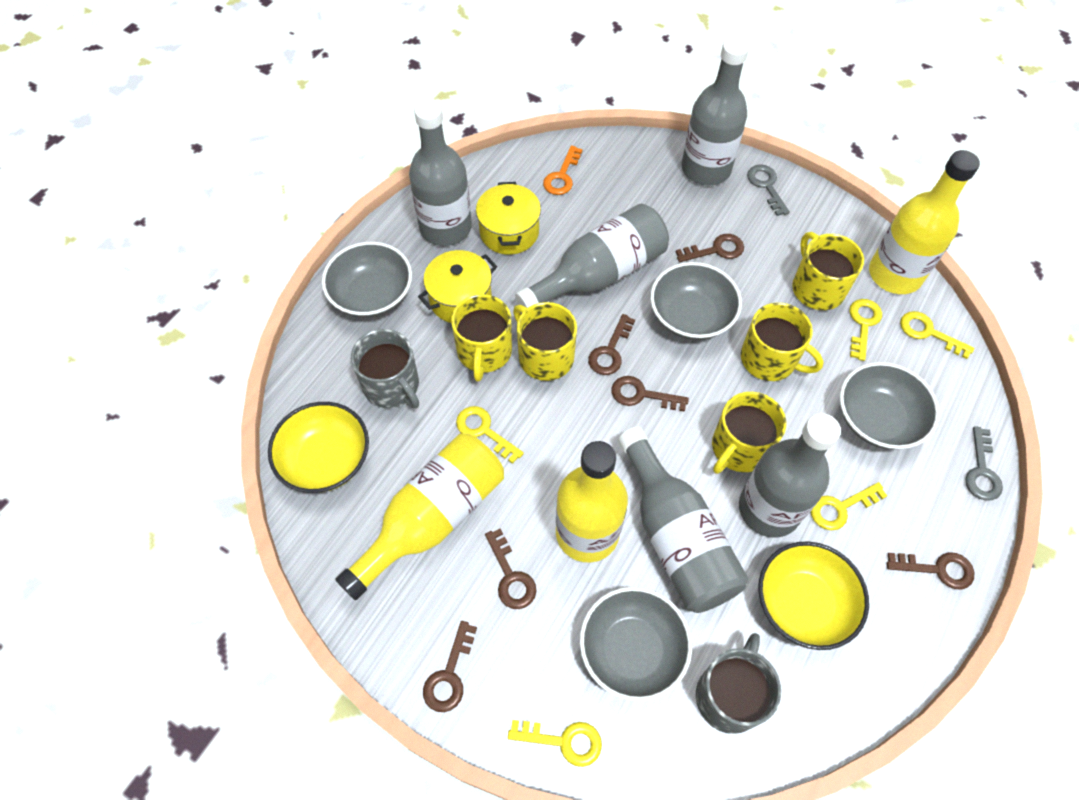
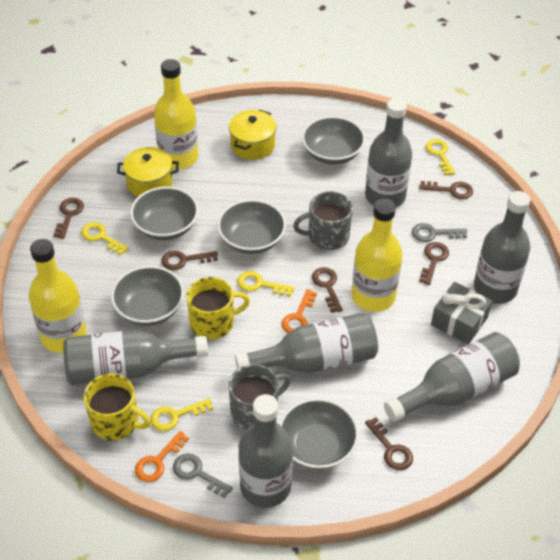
grey bottle: 5 -> 6
grey bowl: 4 -> 5
grey gift: 0 -> 1
orange key: 1 -> 2
yellow bowl: 2 -> 0
yellow key: 5 -> 4
yellow mug: 5 -> 2

